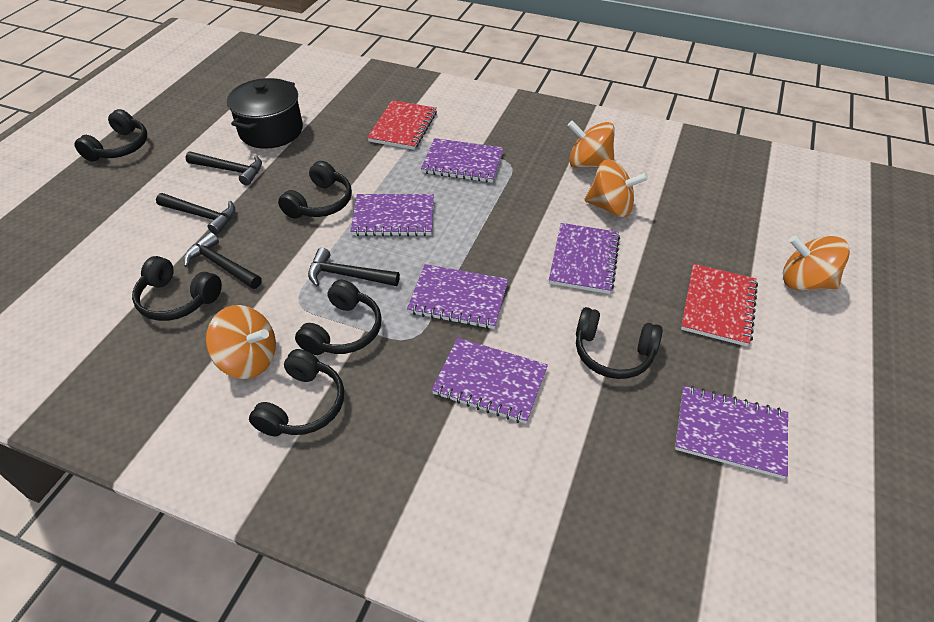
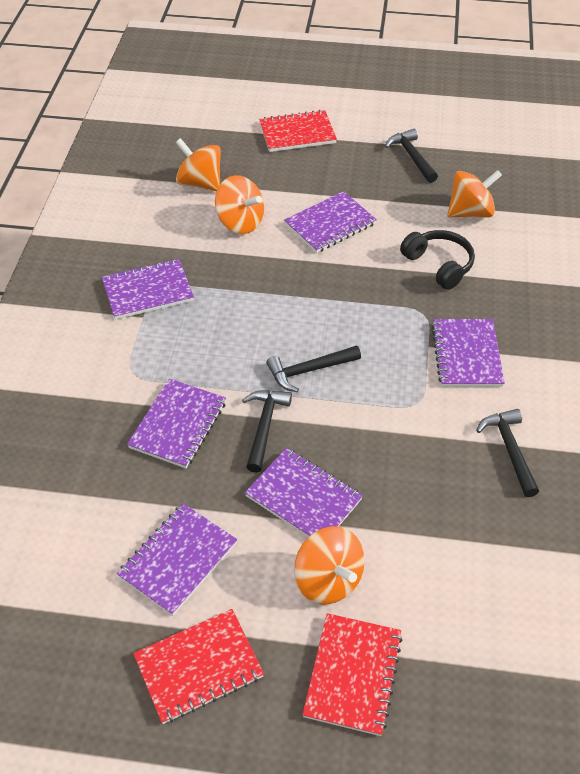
black headphones: 6 -> 1
black pot: 1 -> 0
red notebook: 2 -> 3

